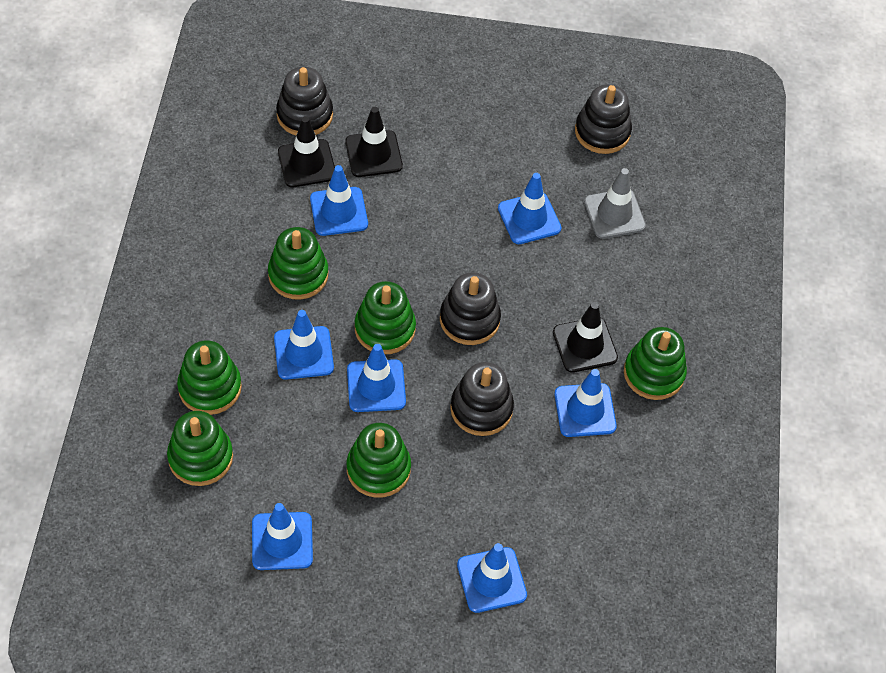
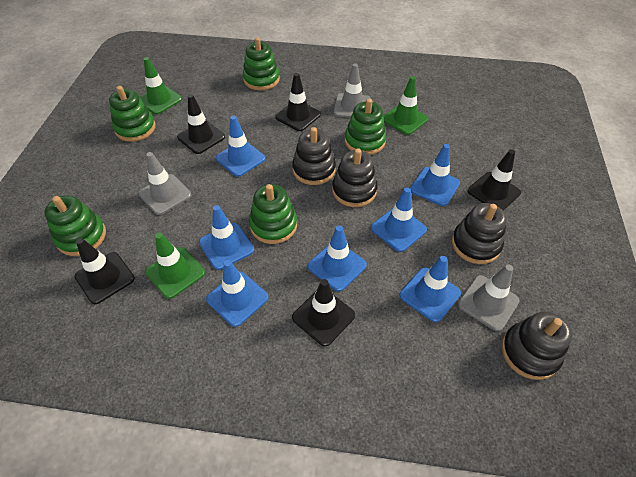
black traffic cone: 3 -> 5
green stacking toy: 6 -> 5
green traffic cone: 0 -> 3
grey traffic cone: 1 -> 3

